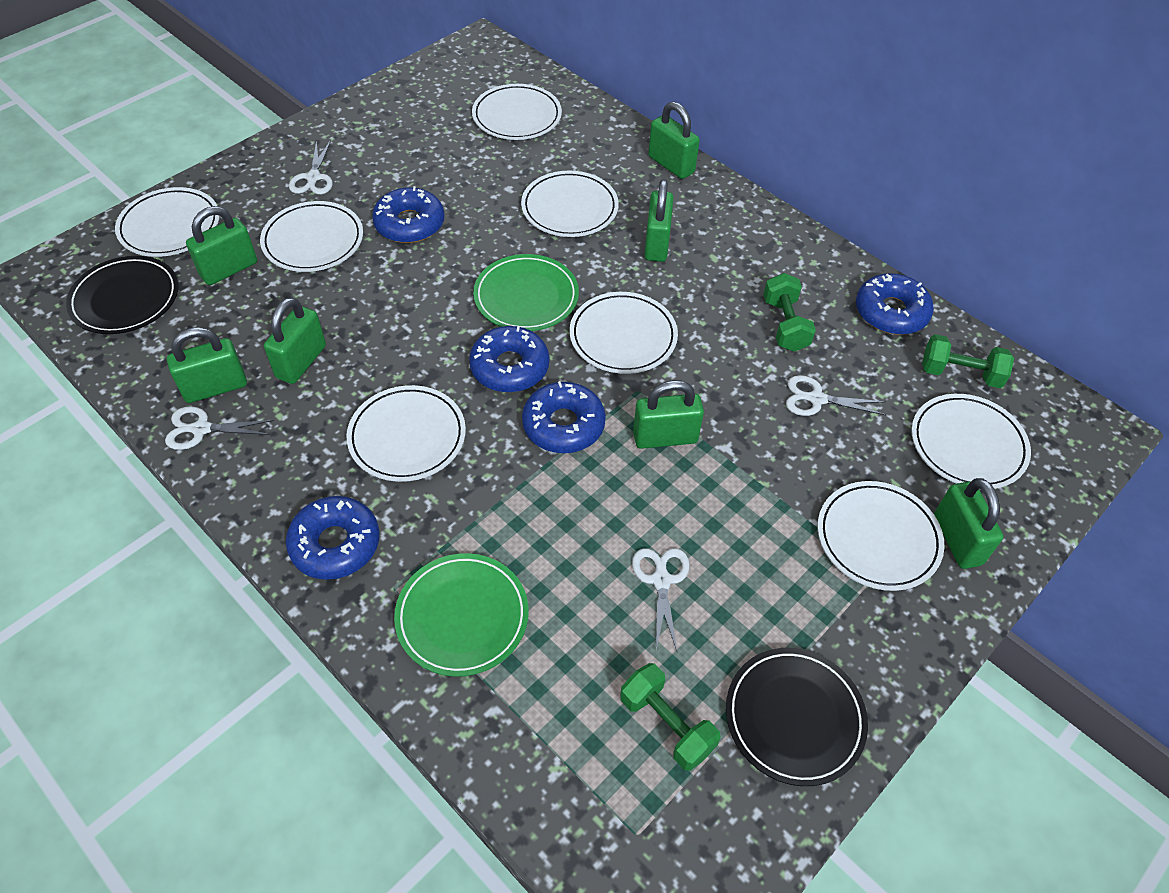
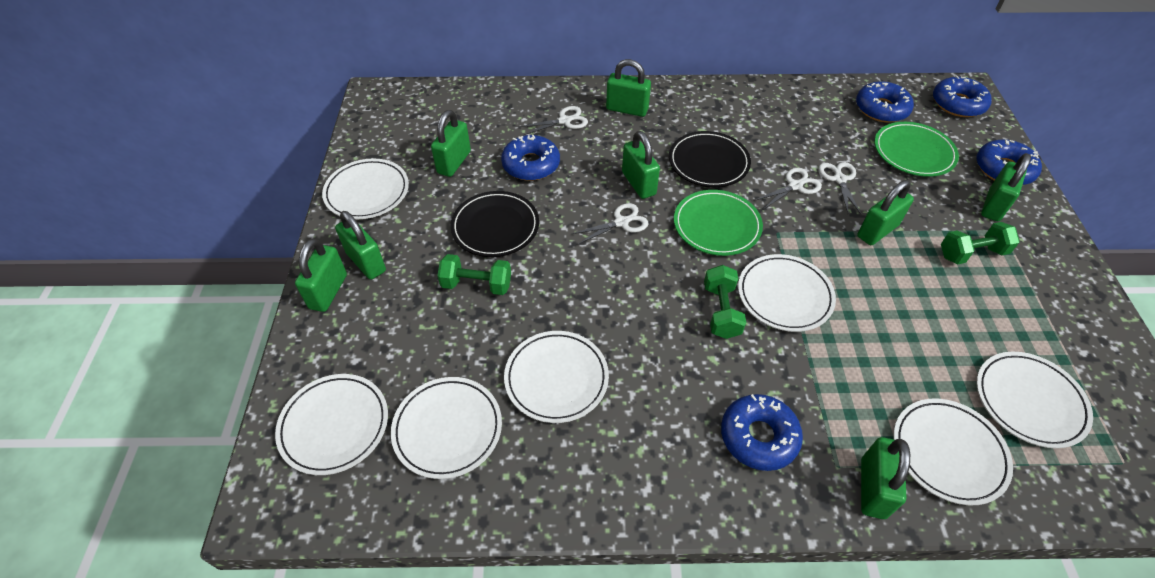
green padlock: 7 -> 8
white plate: 8 -> 7

